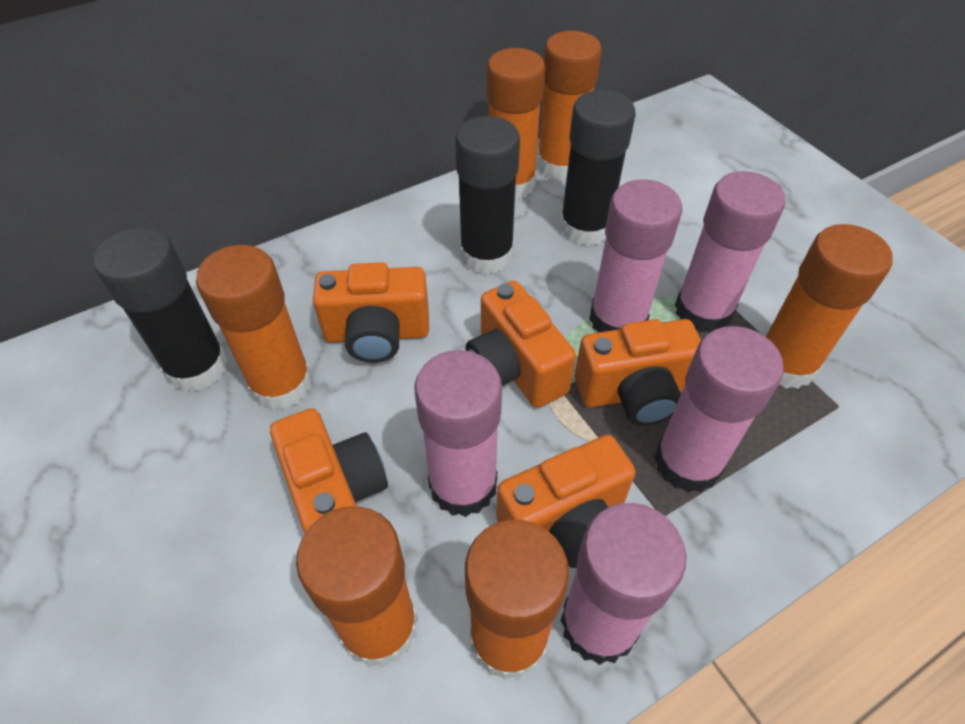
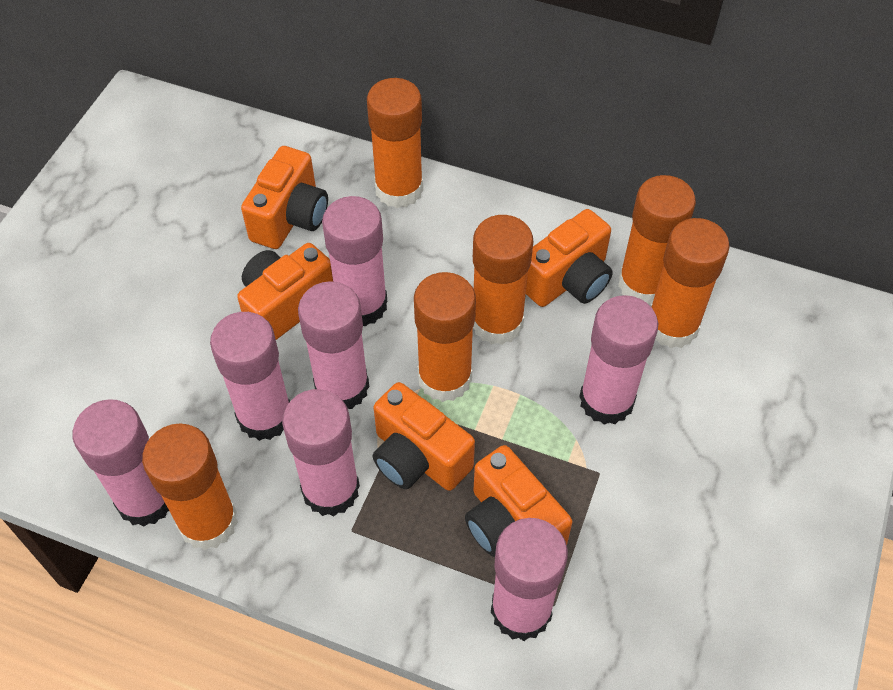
black glue stick: 3 -> 0
pink glue stick: 5 -> 7

